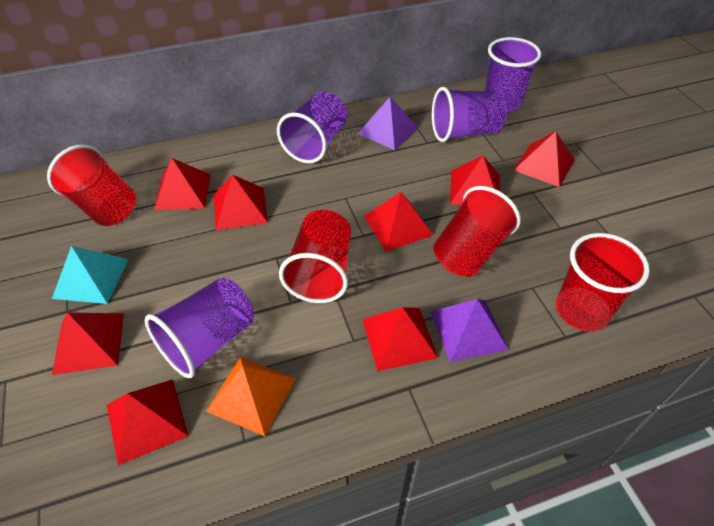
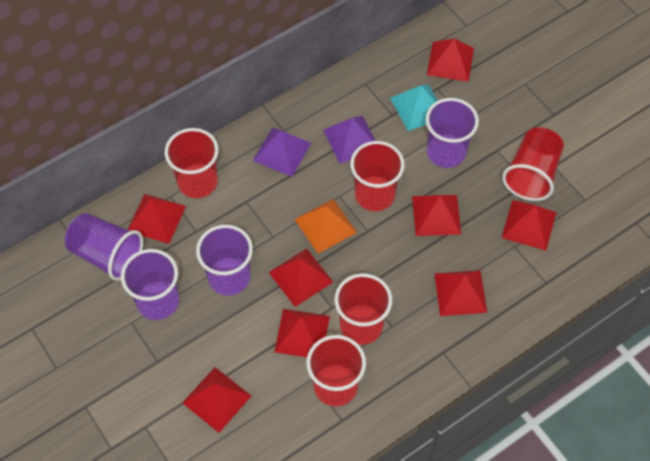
red cup: 4 -> 5

